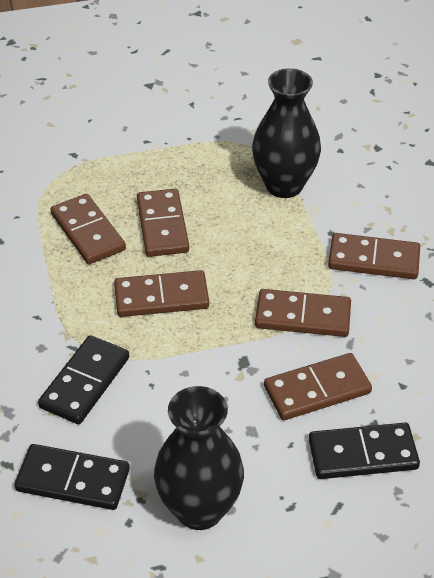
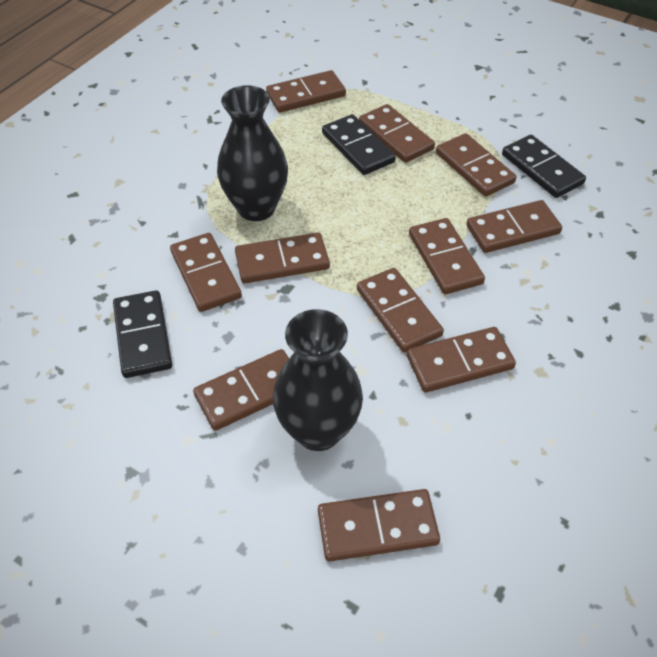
brown domino: 6 -> 11

